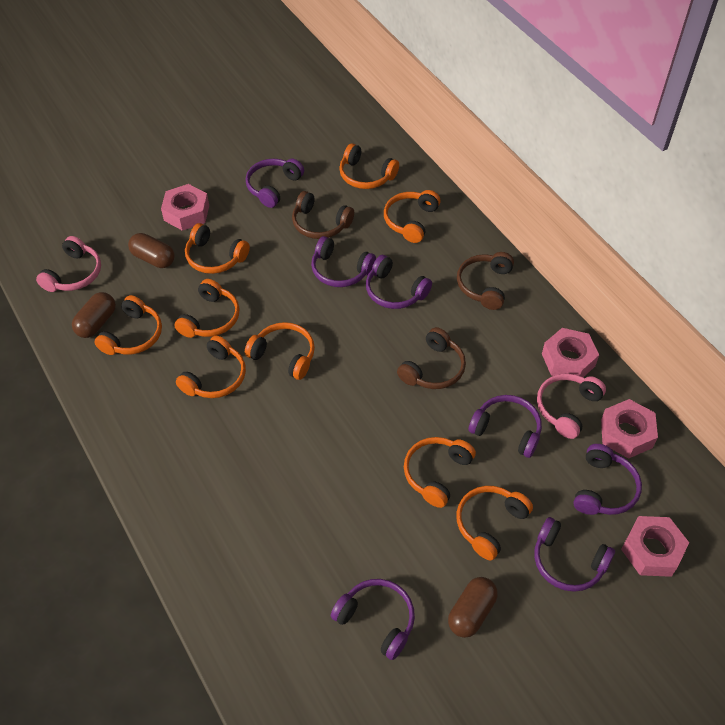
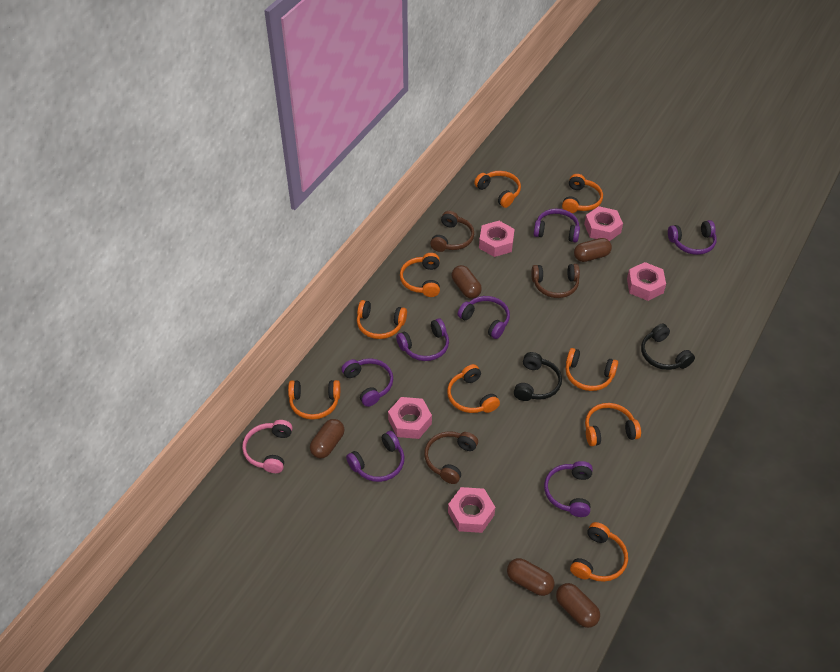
black headphones: 0 -> 2
brown capsule: 3 -> 5
pink headphones: 2 -> 1
pink nut: 4 -> 5

